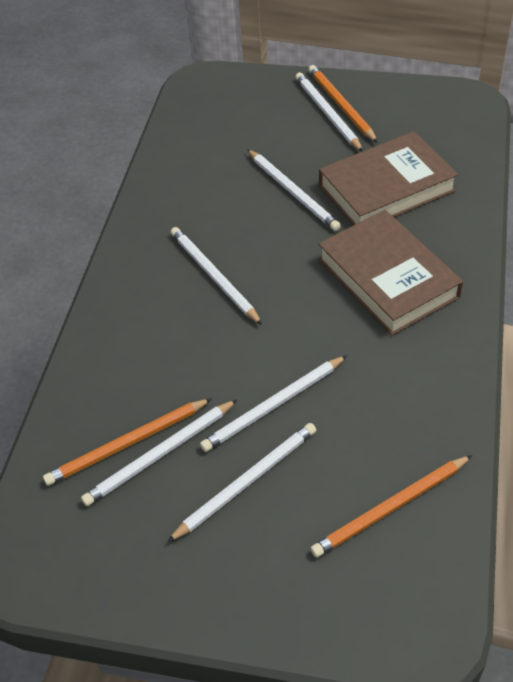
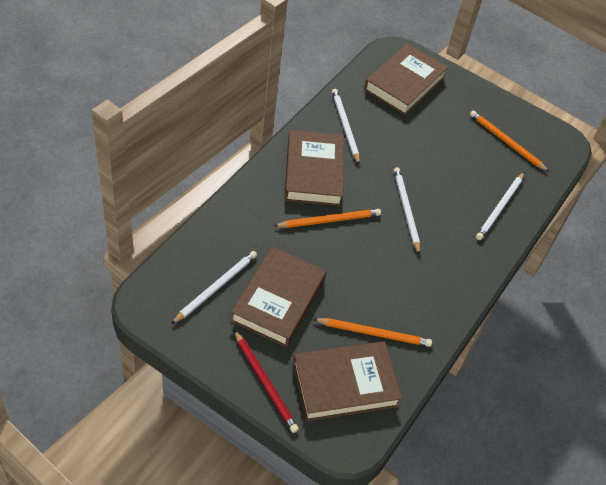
brown book: 2 -> 4
red pencil: 0 -> 1
white pencil: 6 -> 4

